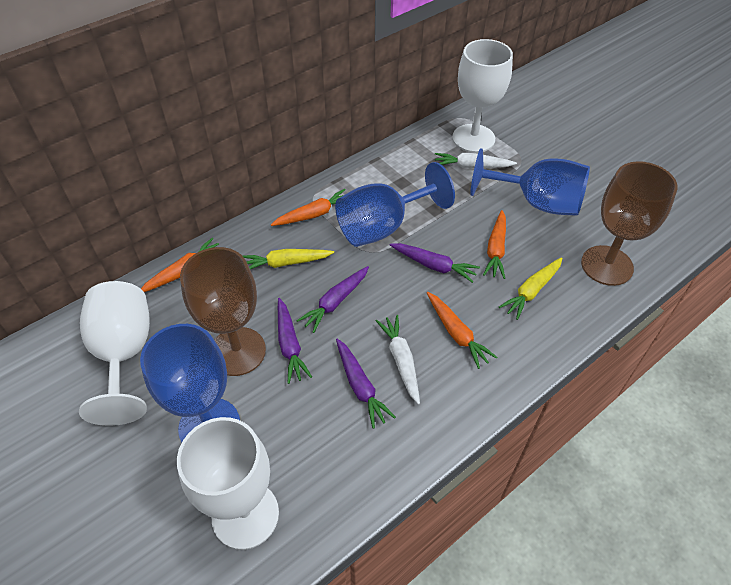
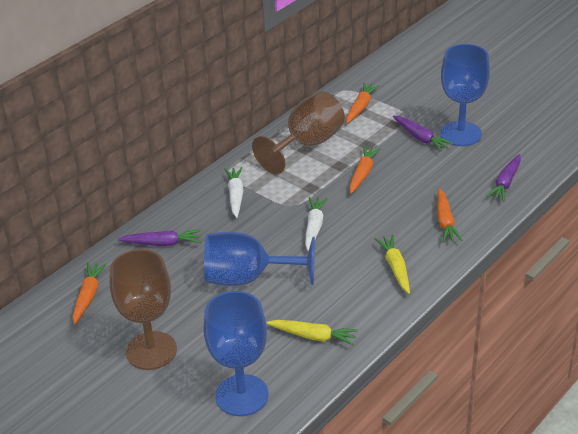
purple carrot: 4 -> 3
white goblet: 3 -> 0

